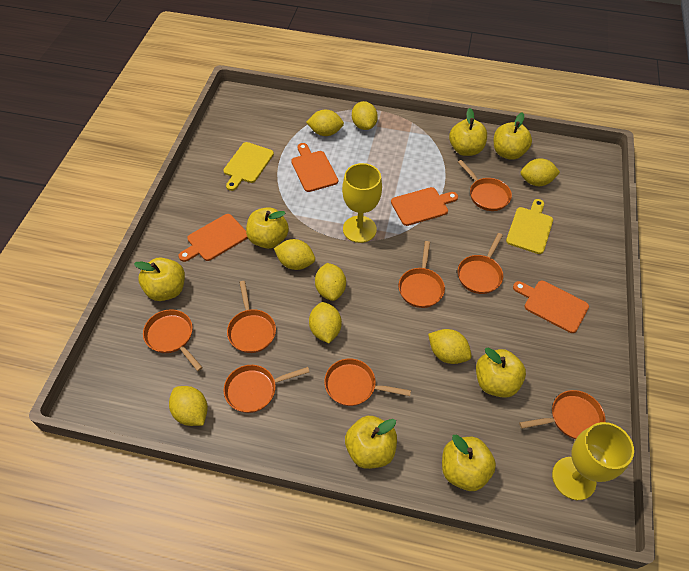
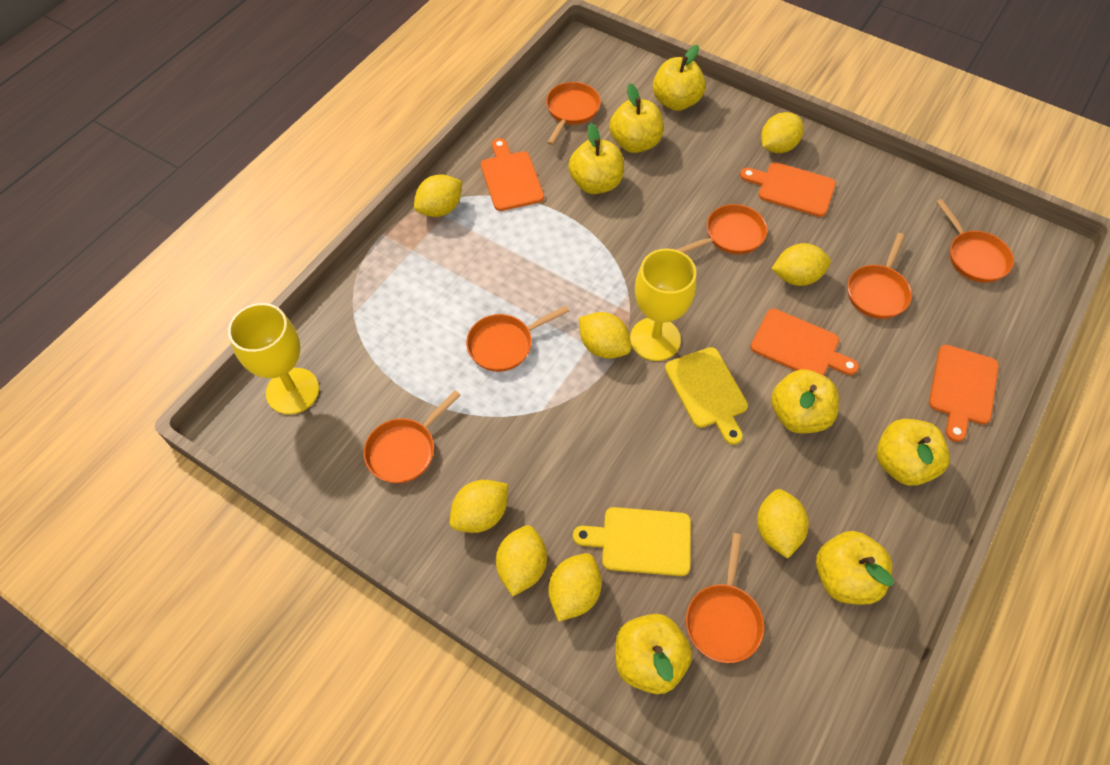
orange pan: 8 -> 7

